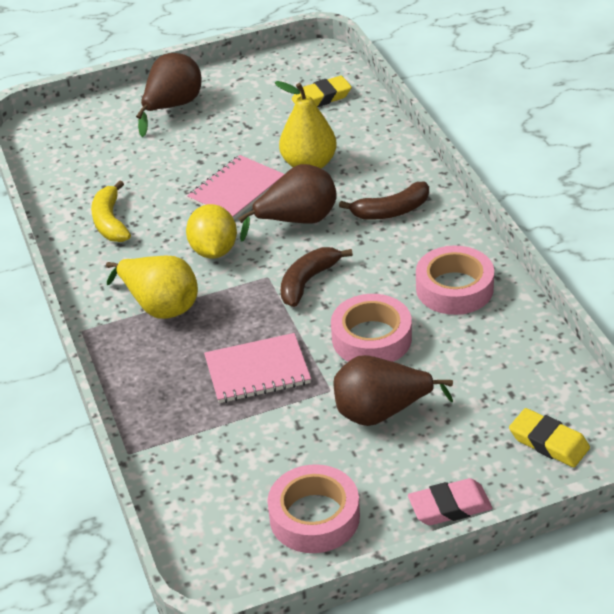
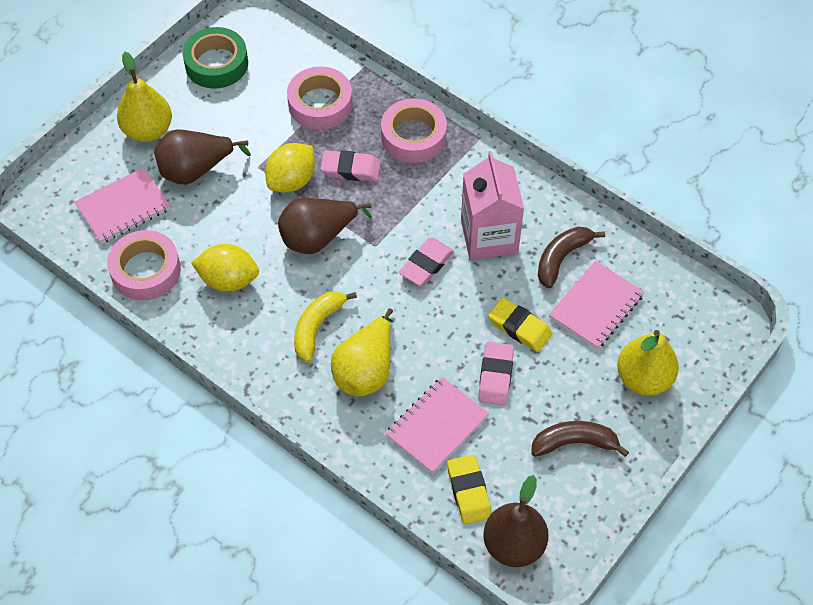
green tape: 0 -> 1
pink carton: 0 -> 1
pink eraser: 1 -> 3
pink notebook: 2 -> 3
yellow lemon: 1 -> 2
yellow pear: 2 -> 3

